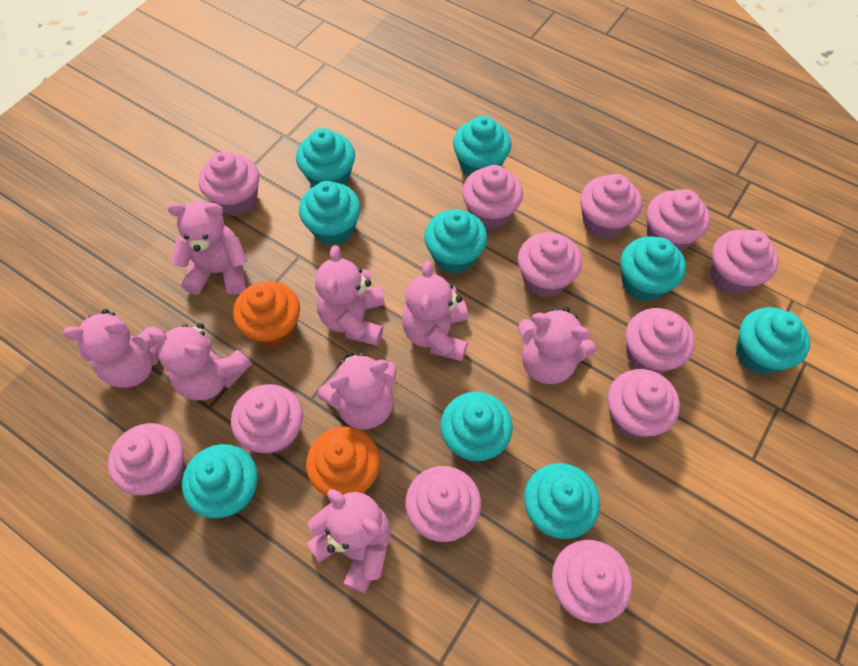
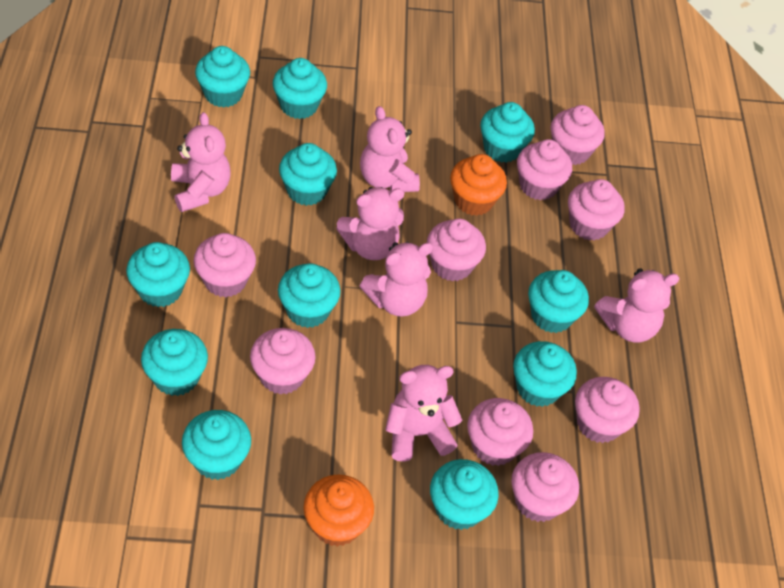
pink cupcake: 12 -> 9
pink teddy bear: 8 -> 6
turquoise cupcake: 9 -> 11

